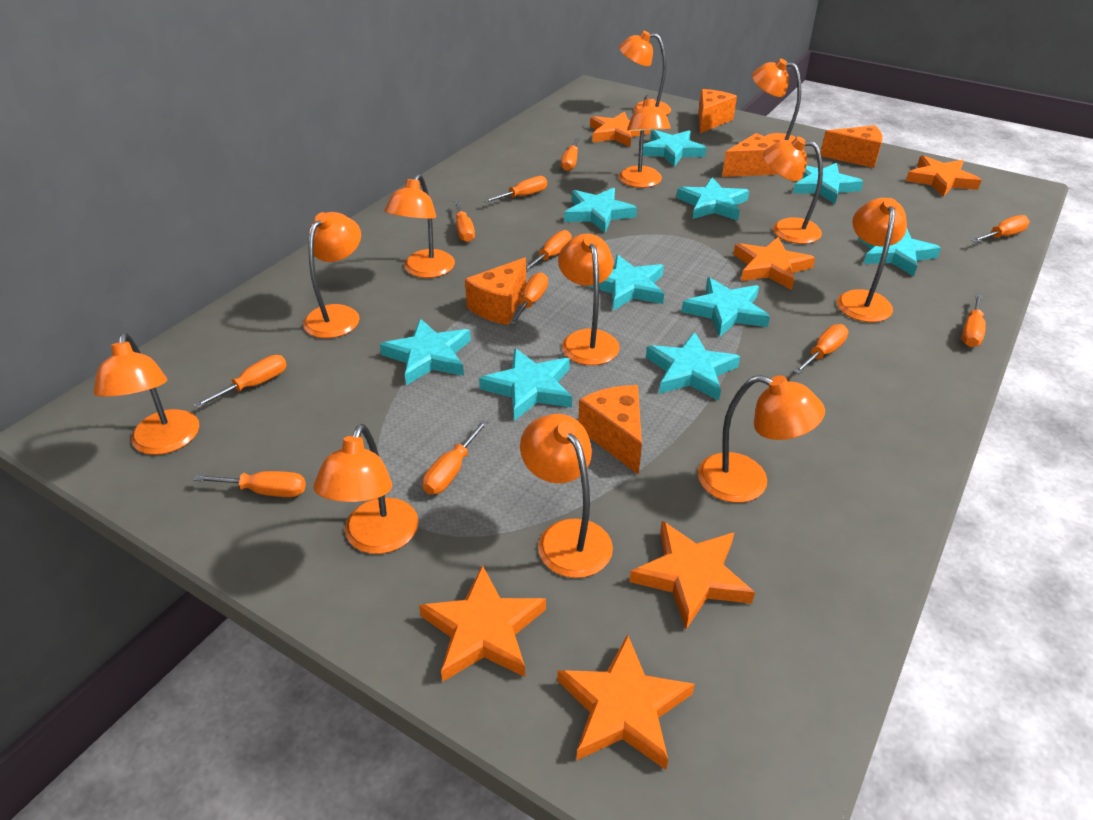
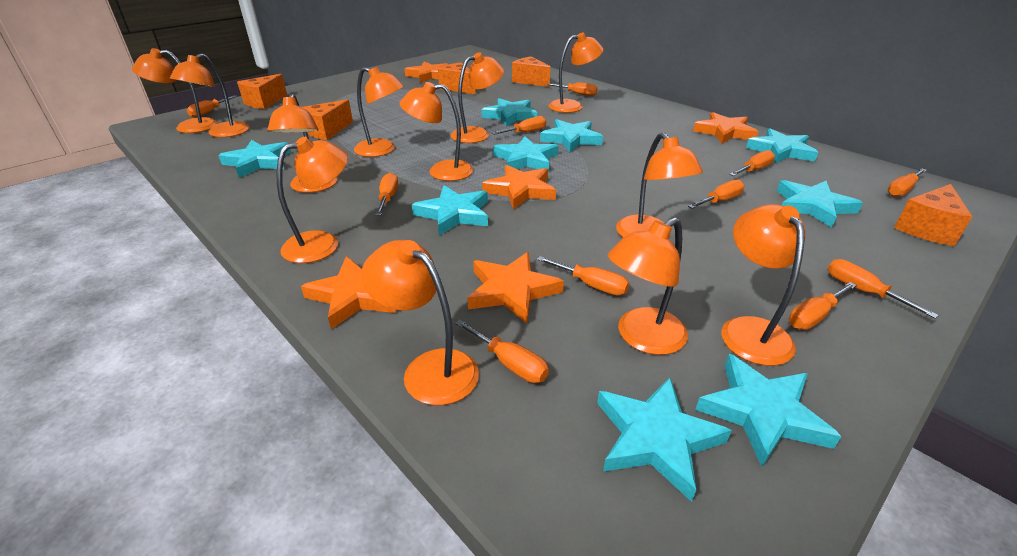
orange star: 6 -> 5
turquoise star: 10 -> 9

